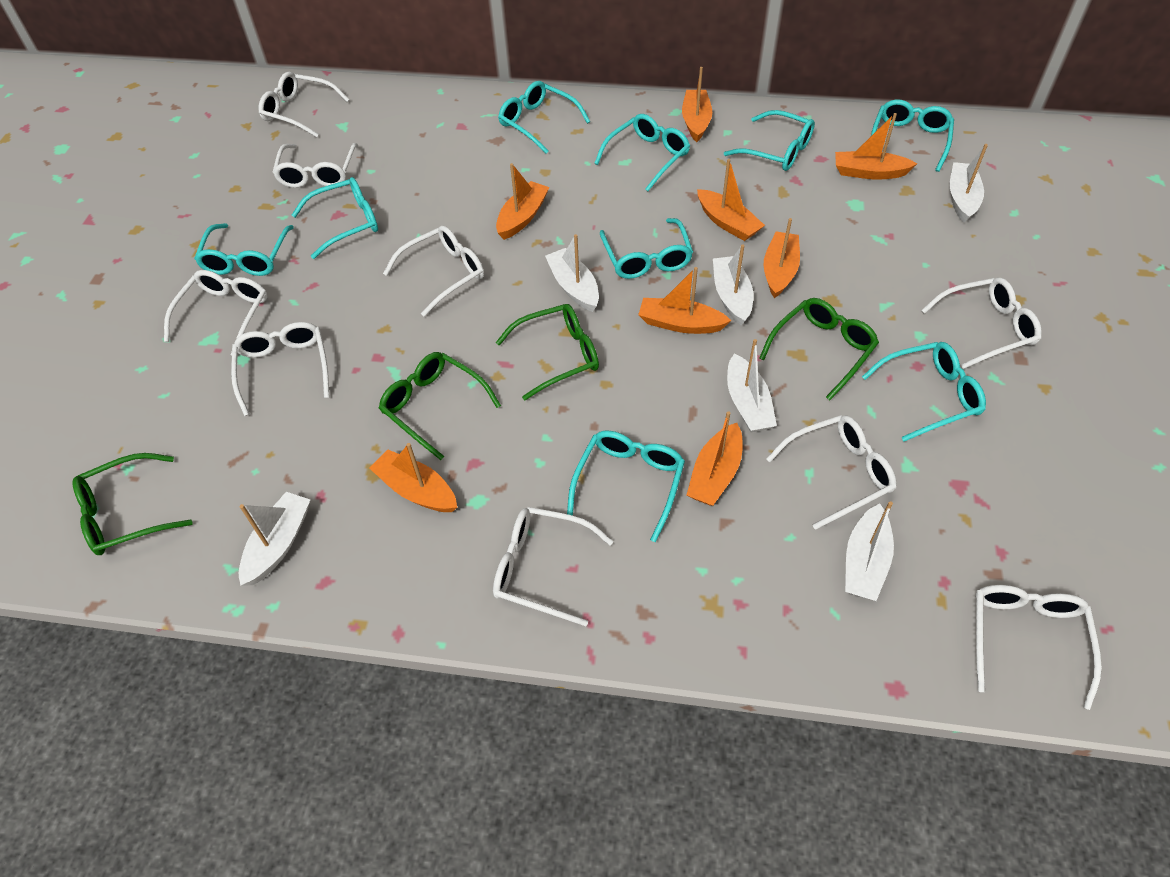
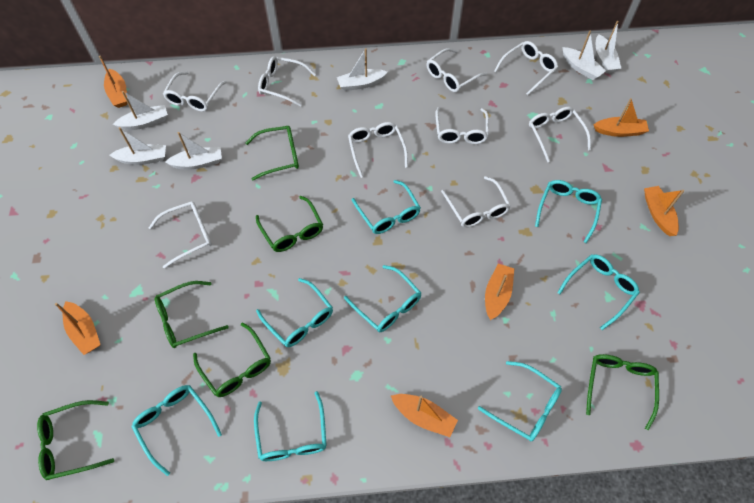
green glasses: 4 -> 6
orange boat: 8 -> 6
turquoise glasses: 9 -> 8

